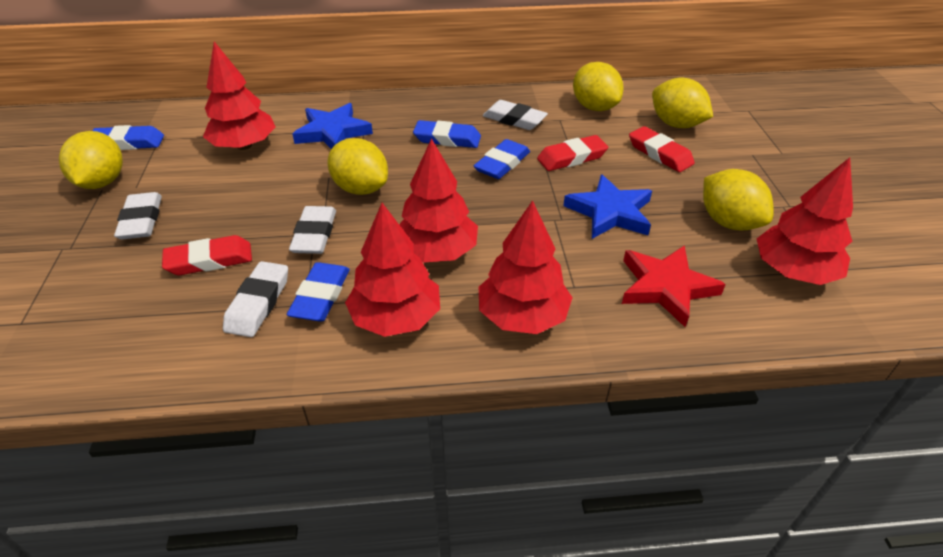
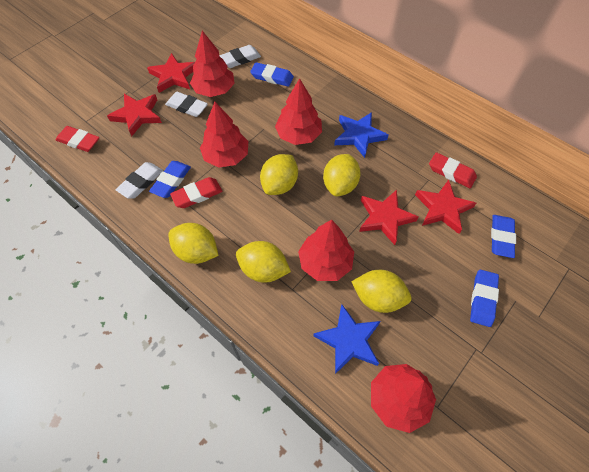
red star: 1 -> 4
white eraser: 4 -> 3

